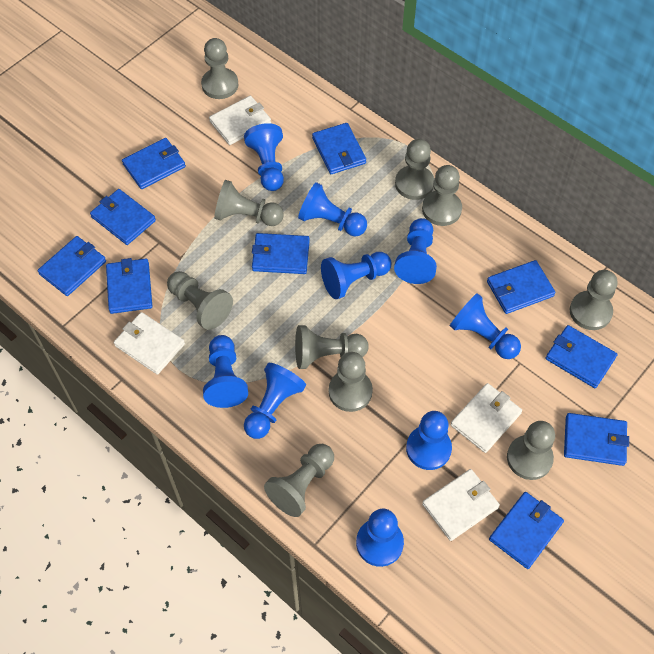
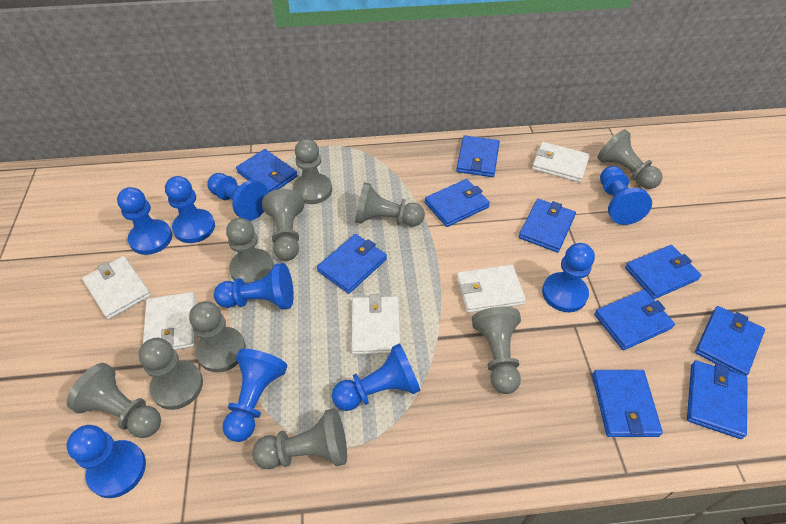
white wallet: 4 -> 5

